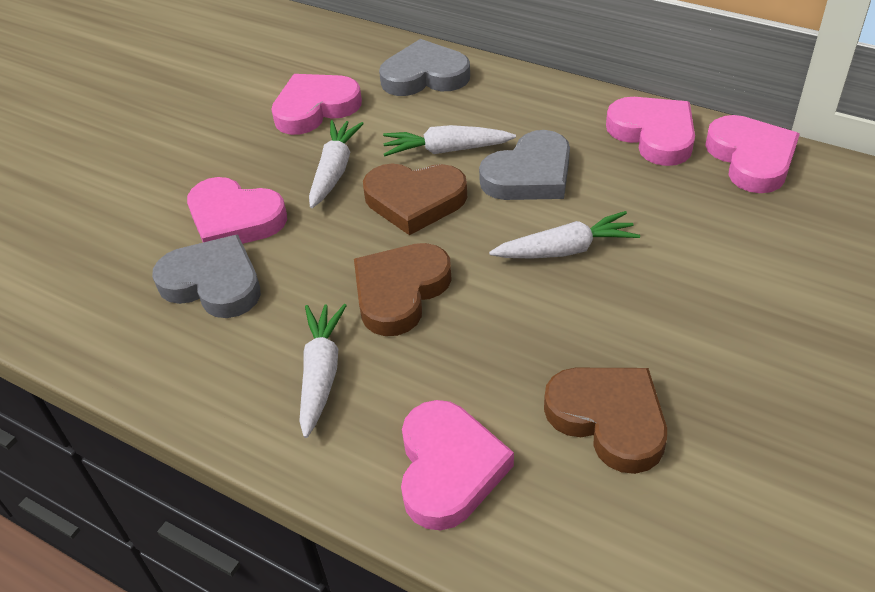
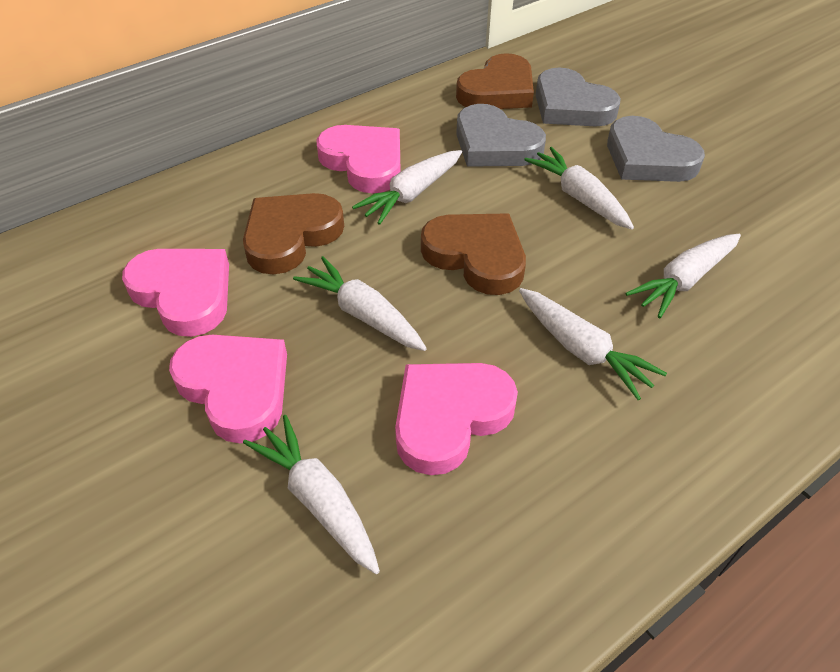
pink heart: 5 -> 4
white carrot: 4 -> 6

